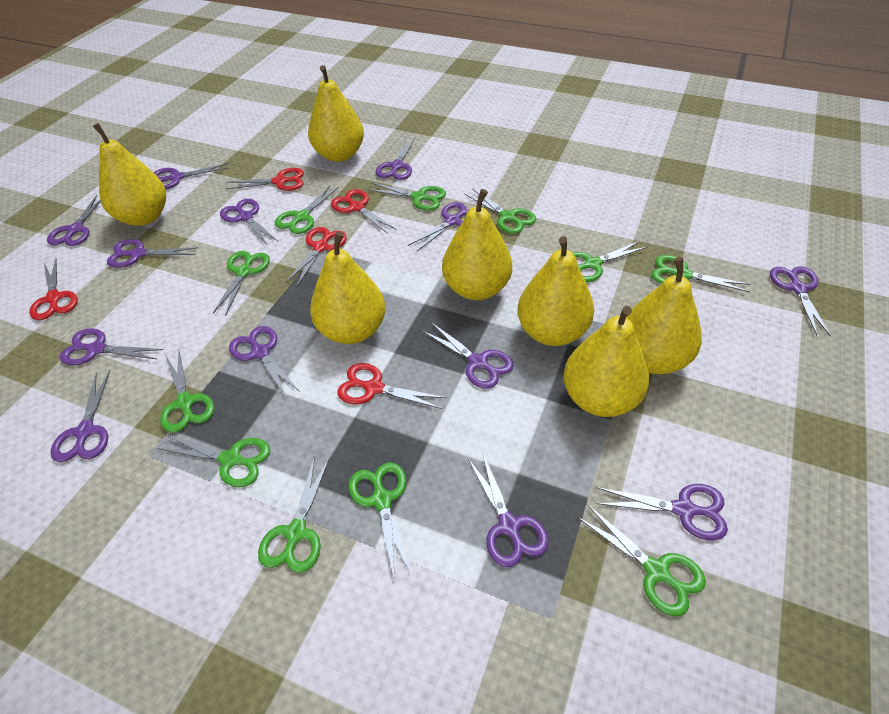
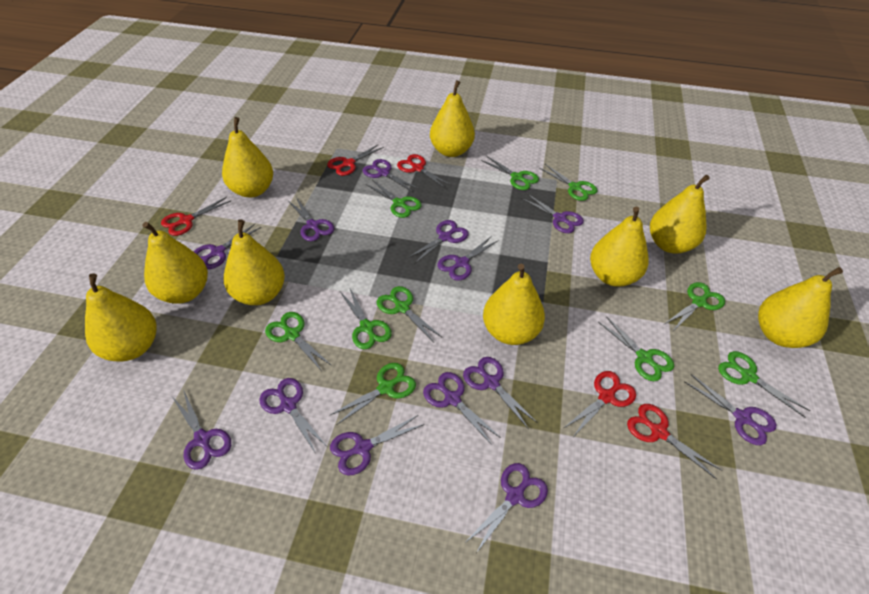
green scissors: 11 -> 10
yellow pear: 7 -> 9

